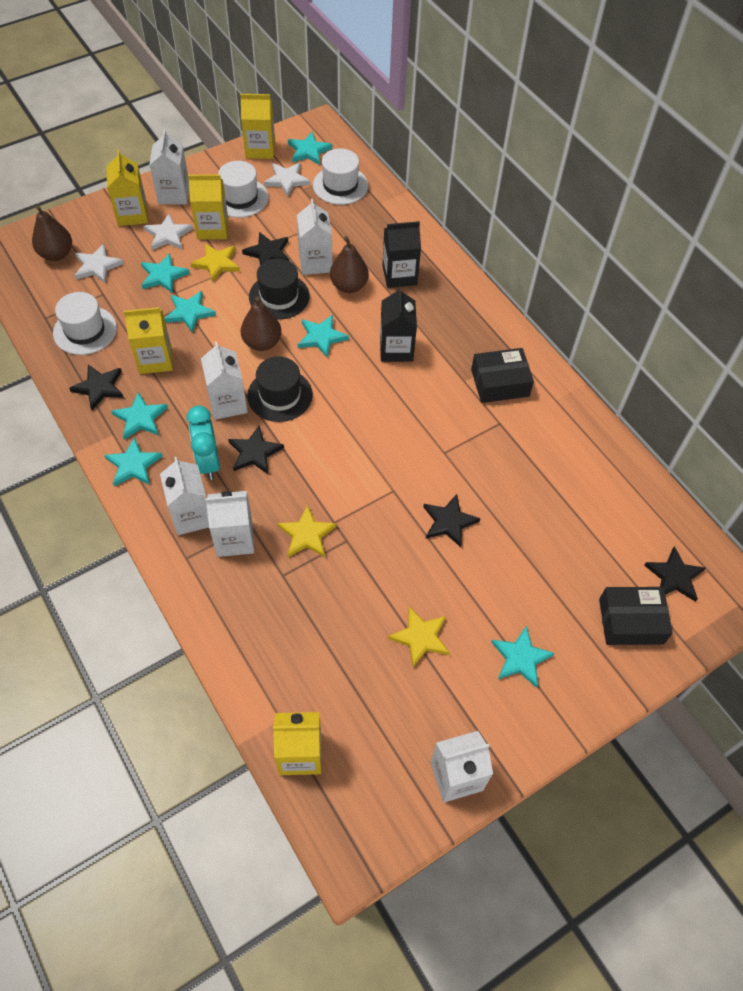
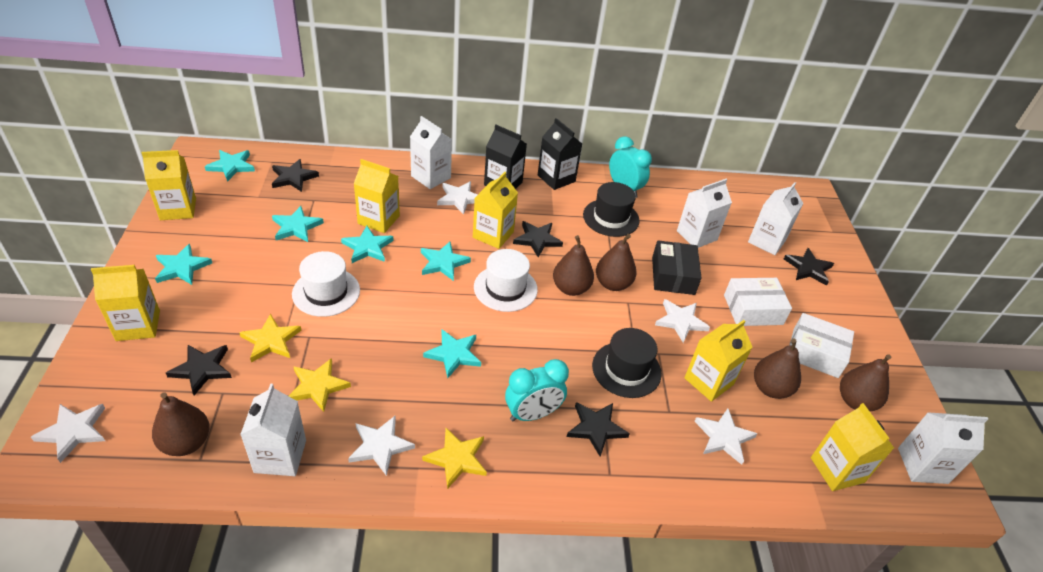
black box: 2 -> 1
brown pear: 3 -> 5
turquoise clock: 1 -> 2
turquoise star: 7 -> 6
white box: 0 -> 2
white carton: 6 -> 5
white hat: 3 -> 2
white star: 3 -> 5
yellow carton: 5 -> 6

